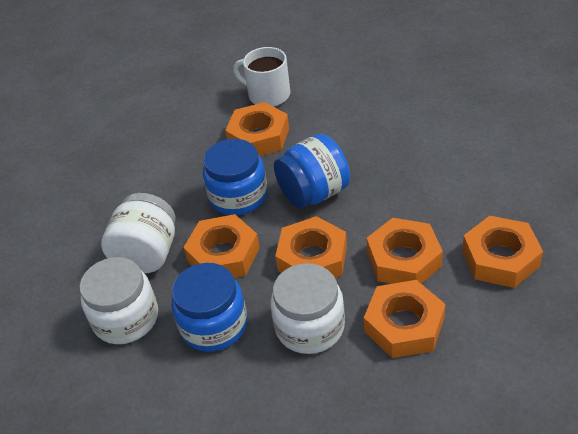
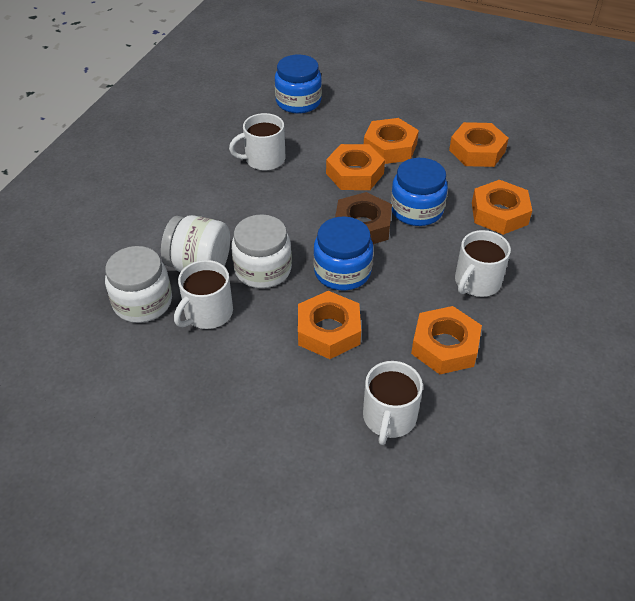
brown nut: 0 -> 1
white mug: 1 -> 4

